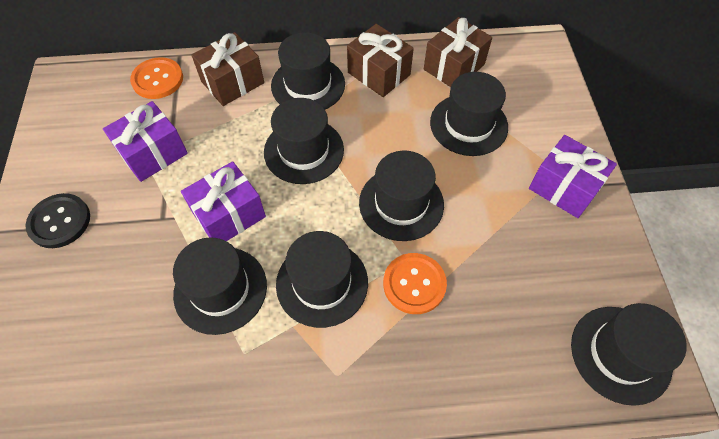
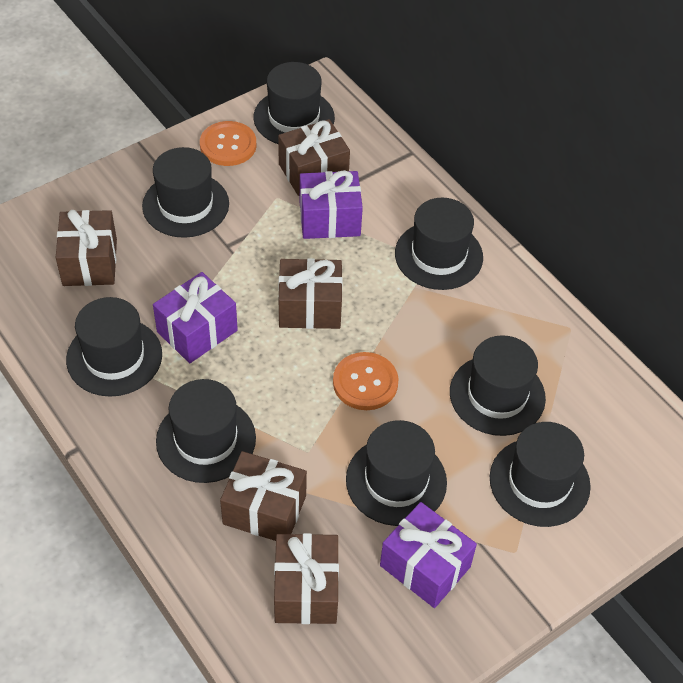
black button: 1 -> 0
black hat: 7 -> 8
brown gift: 3 -> 5

